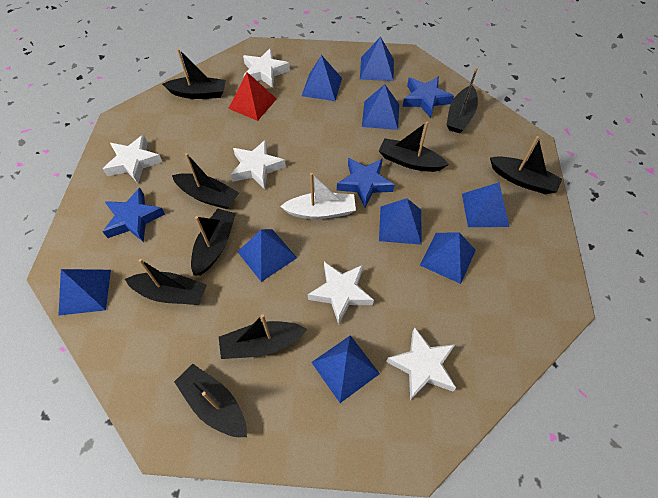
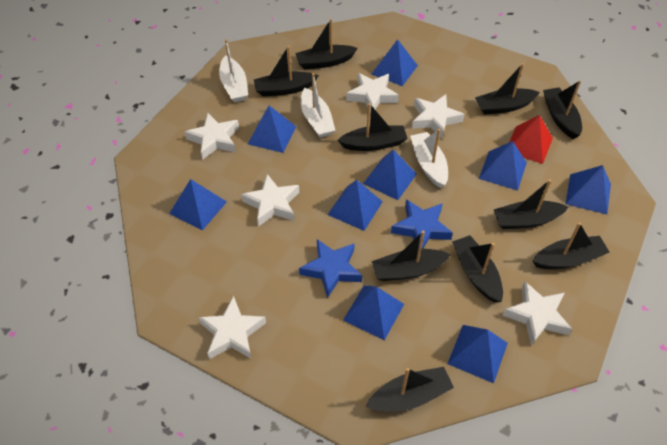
black boat: 9 -> 10
blue star: 3 -> 2
white boat: 1 -> 3
white star: 5 -> 6

